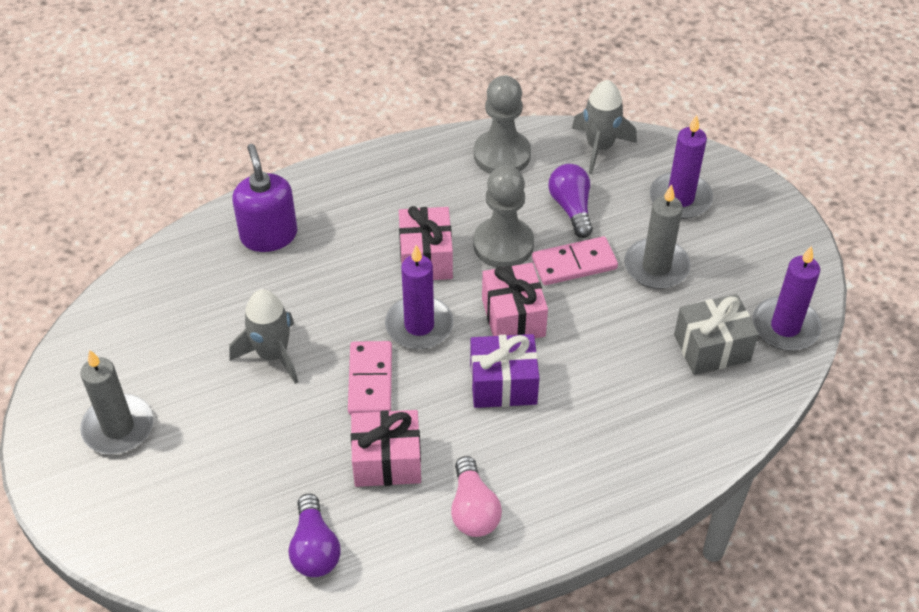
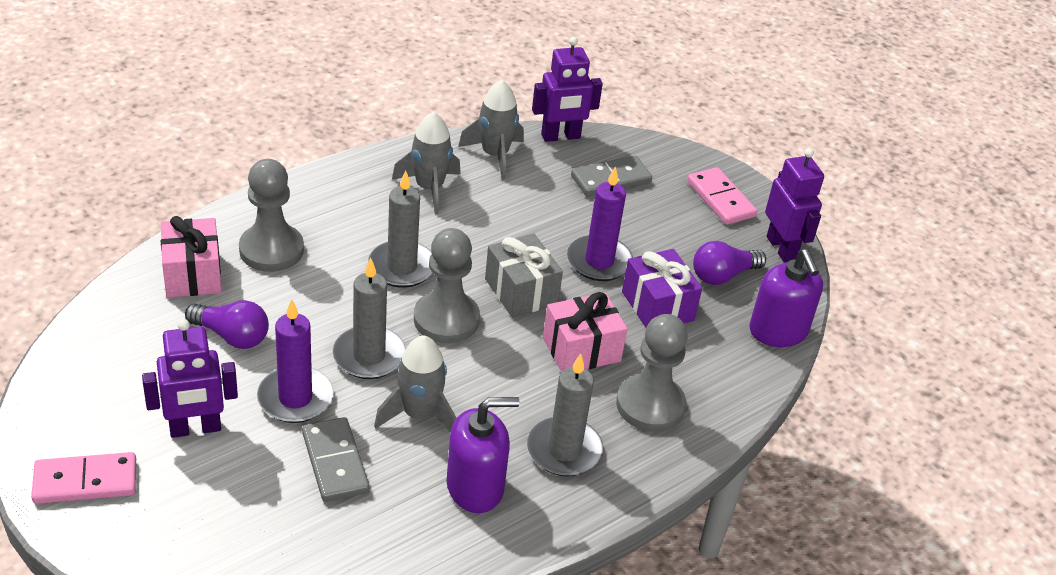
grey candle: 2 -> 3
grey domino: 0 -> 2
grey pawn: 2 -> 3
grey rocket: 2 -> 3
pink gift: 3 -> 2
pink light bulb: 1 -> 0
purple candle: 3 -> 2
purple robot: 0 -> 3
purple soap dispenser: 1 -> 2

